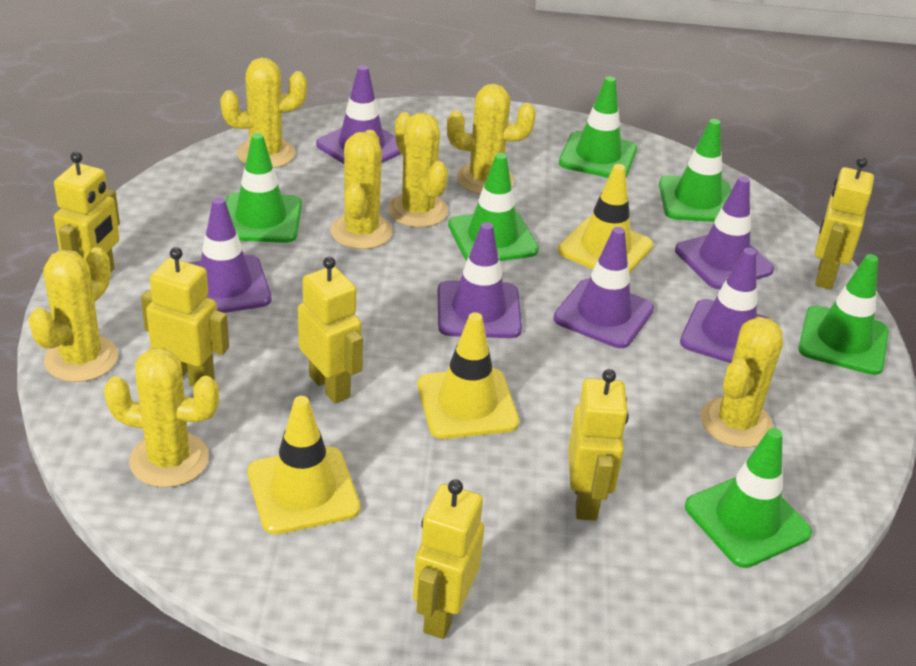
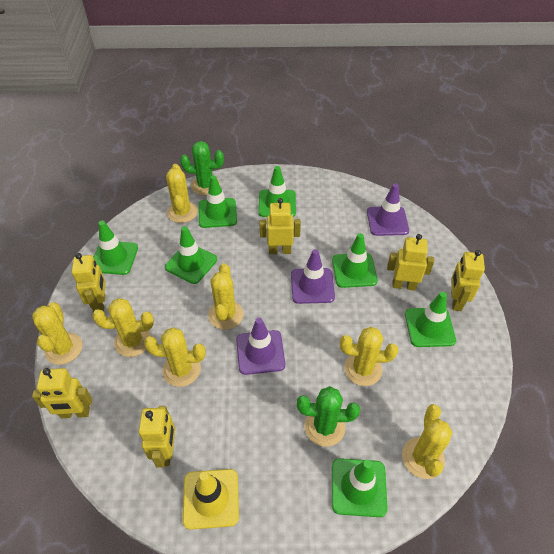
green cactus: 0 -> 2
green traffic cone: 6 -> 7
purple traffic cone: 6 -> 3
yellow traffic cone: 3 -> 1

